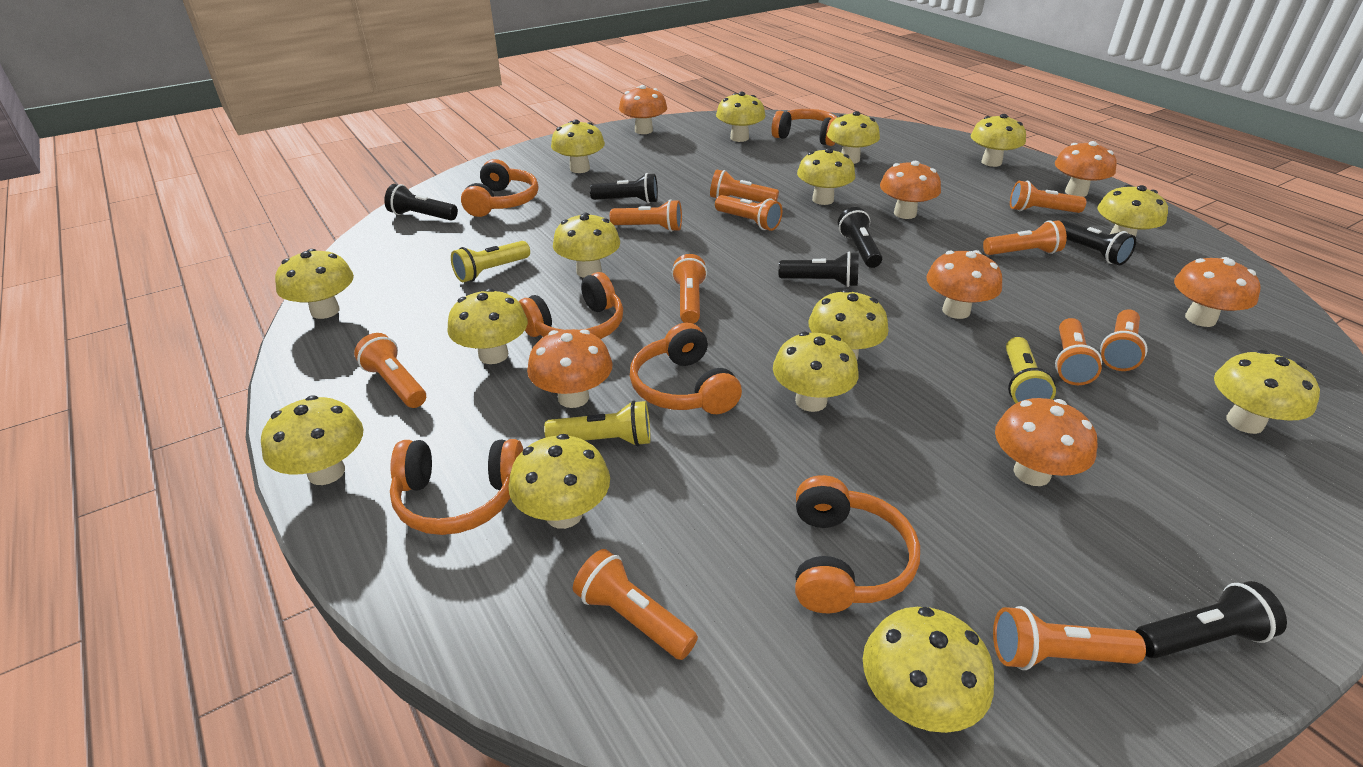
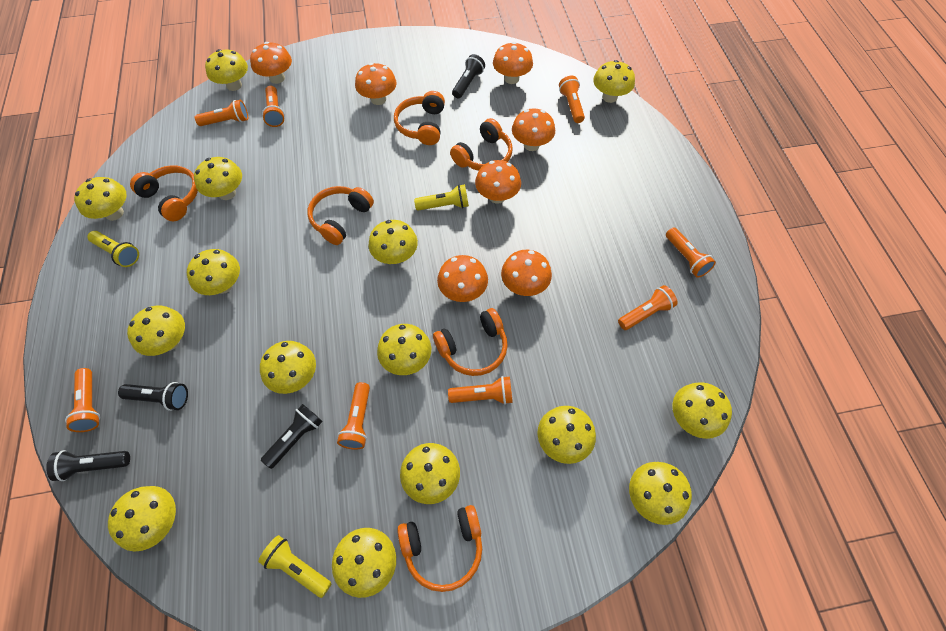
black flashlight: 6 -> 4
orange flashlight: 11 -> 8

